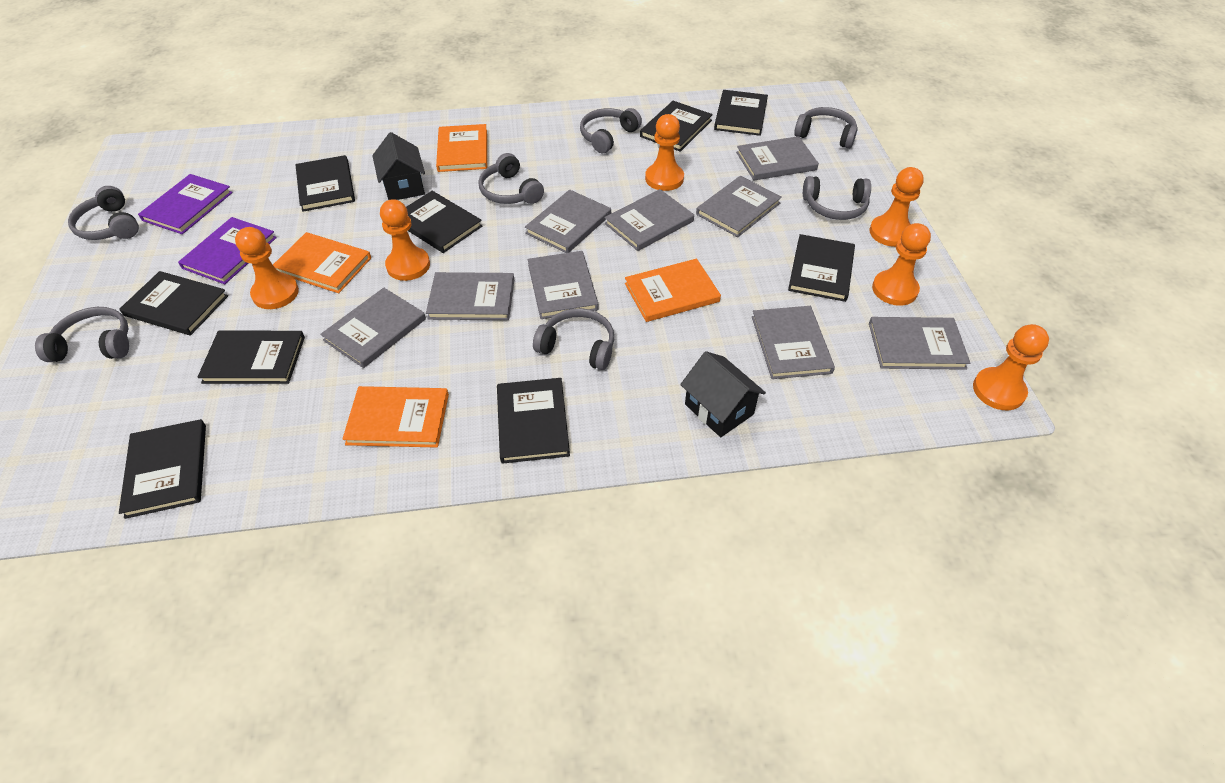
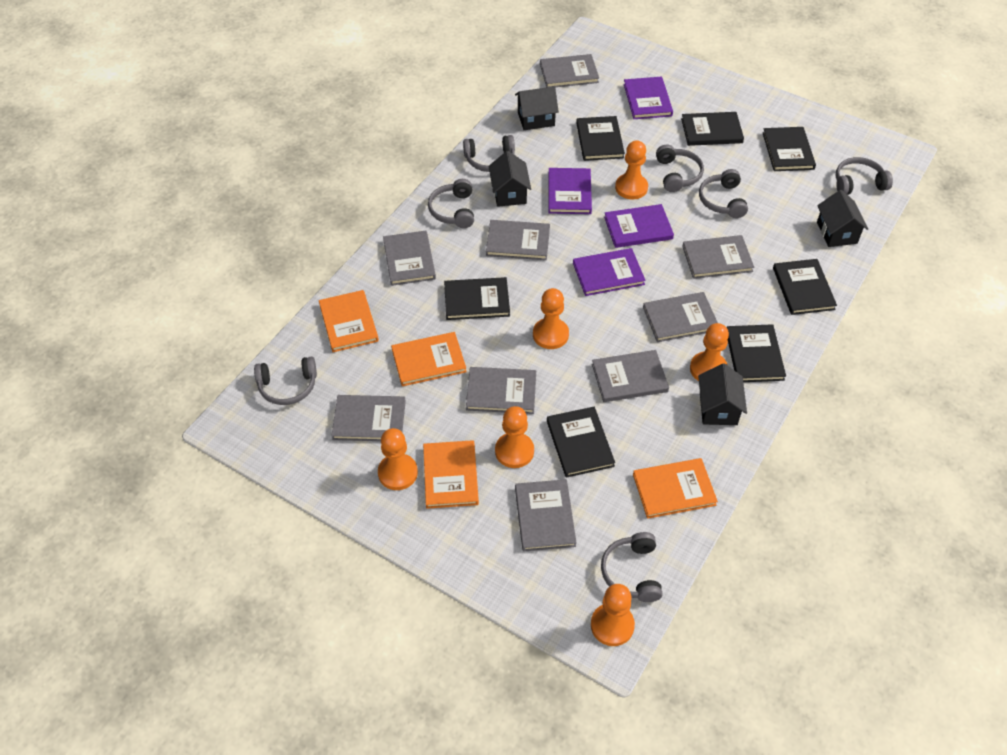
black book: 9 -> 7
black house: 2 -> 4
purple book: 2 -> 4

